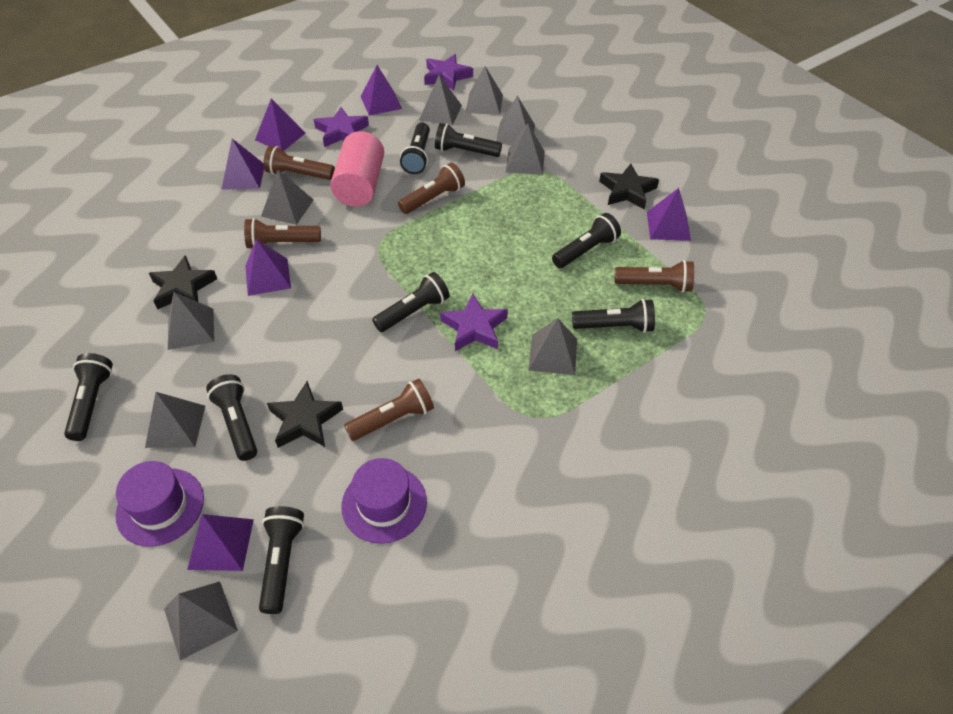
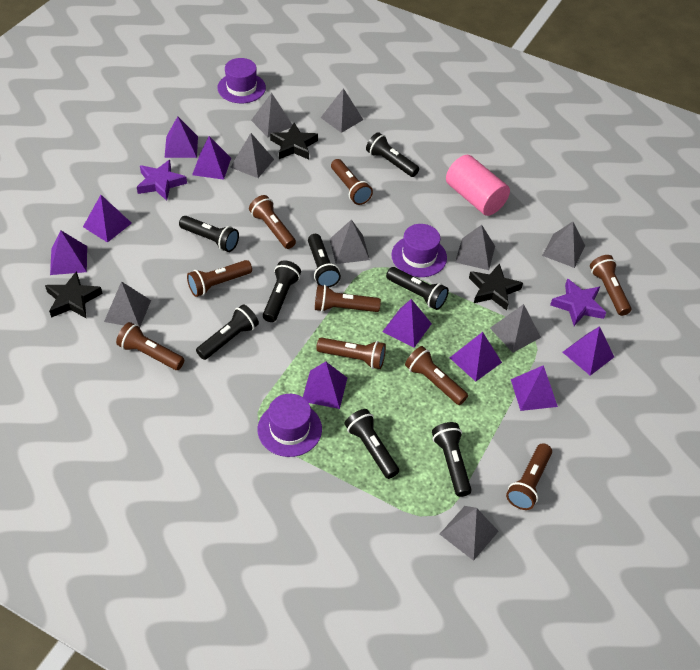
brown flashlight: 5 -> 9
purple hat: 2 -> 3
purple pyramid: 6 -> 9
purple star: 3 -> 2

